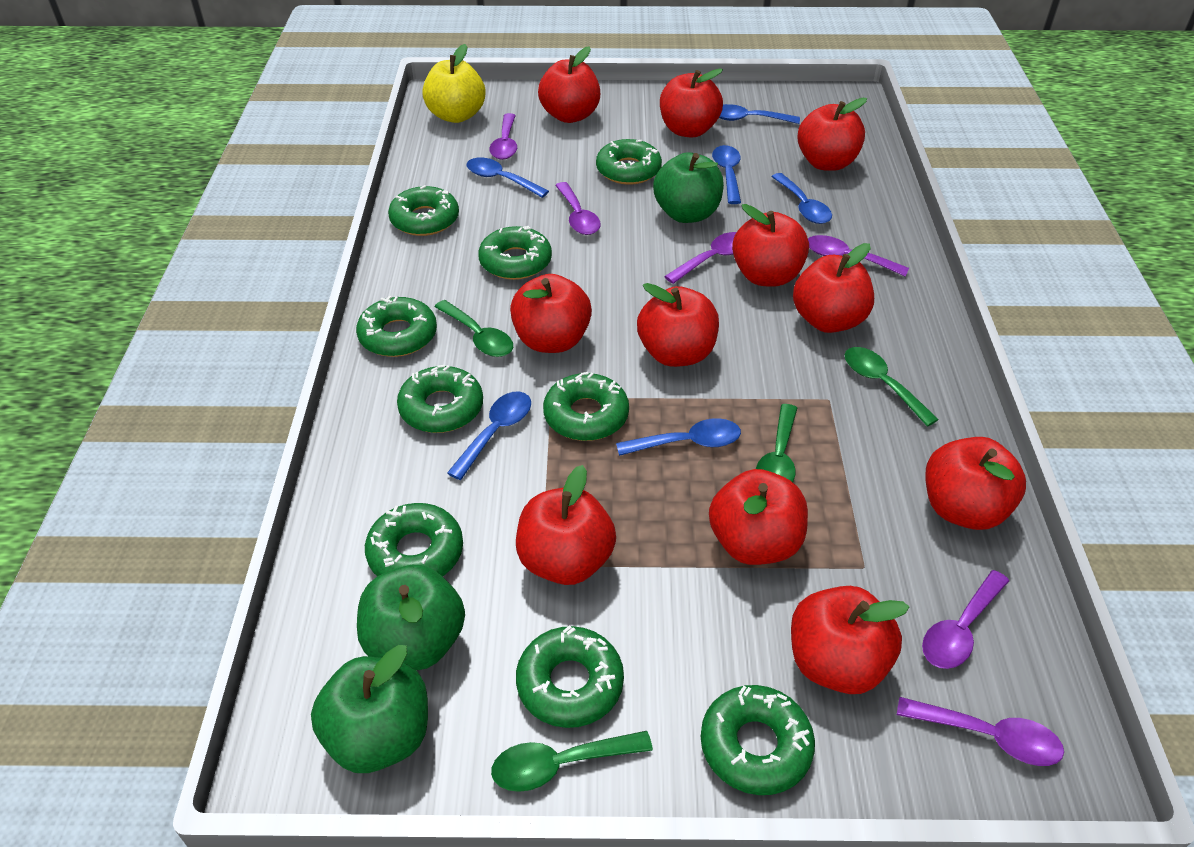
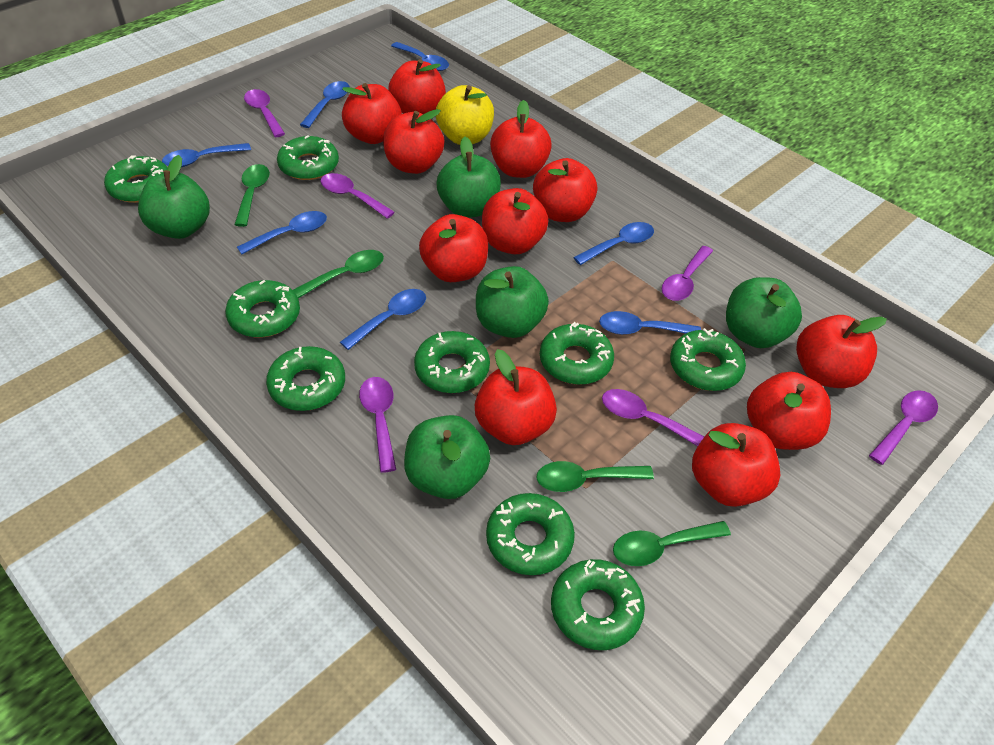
blue spoon: 6 -> 7
green apple: 3 -> 5

